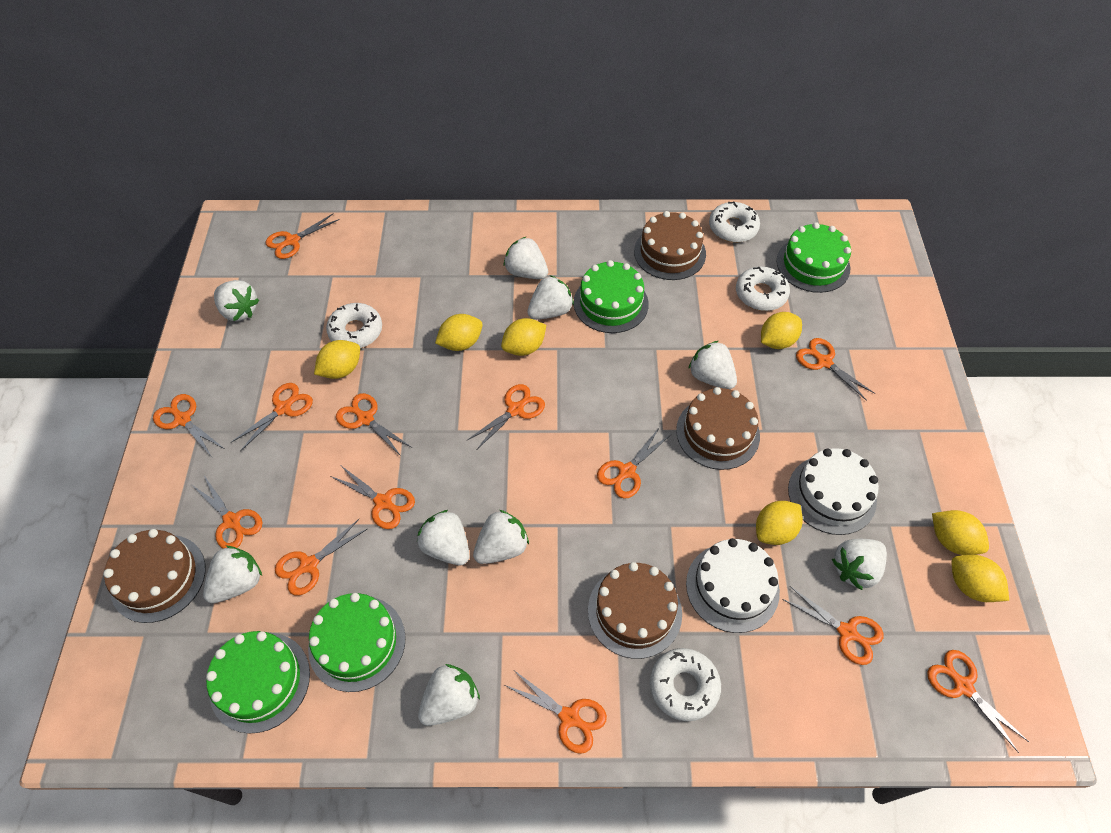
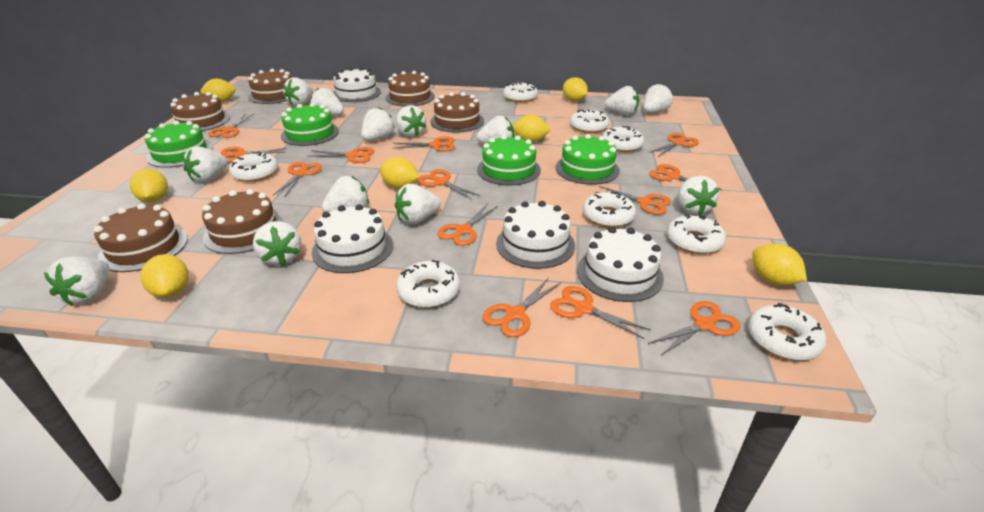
brown cake: 4 -> 6
white cake: 2 -> 4
white donut: 4 -> 8
white strawberry: 9 -> 13

